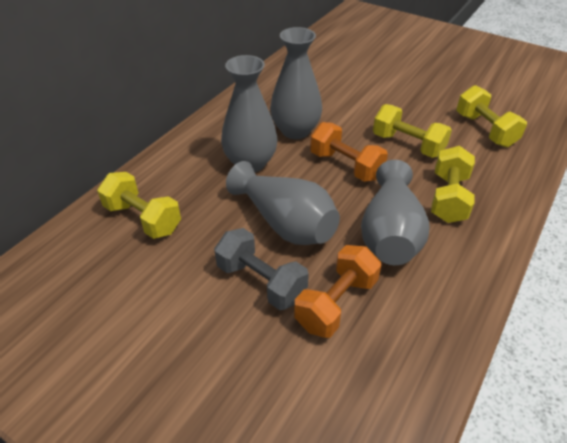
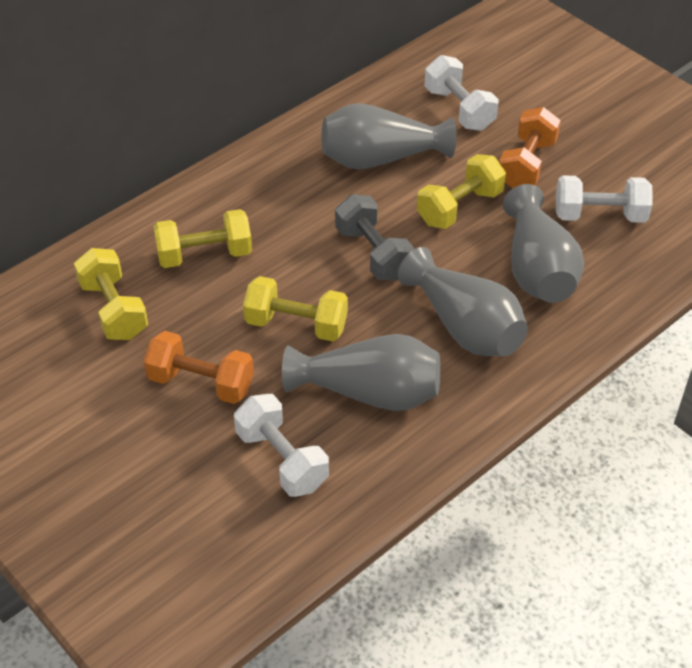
white dumbbell: 0 -> 3

